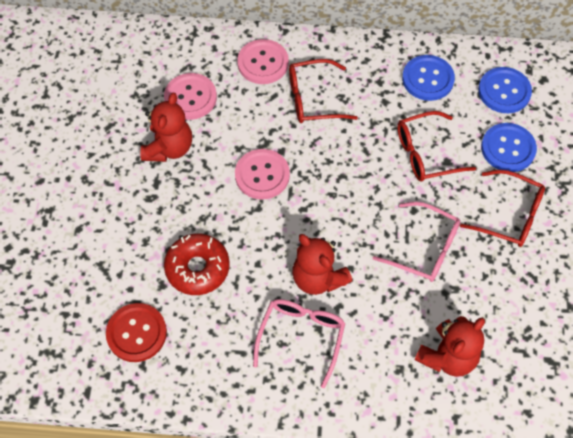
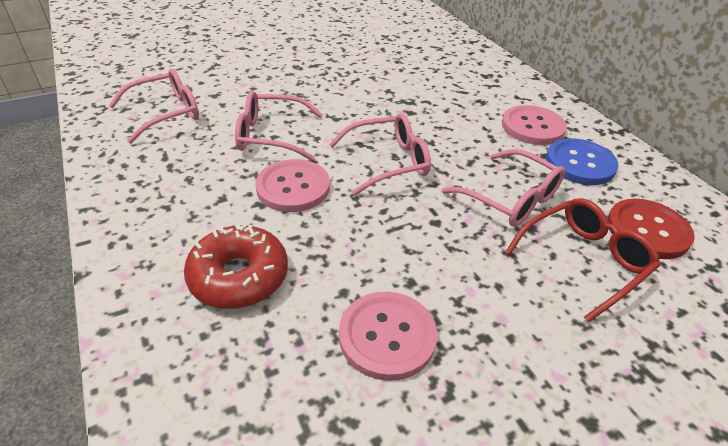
blue button: 3 -> 1
pink glasses: 2 -> 4
red glasses: 3 -> 1
red teddy bear: 3 -> 0

